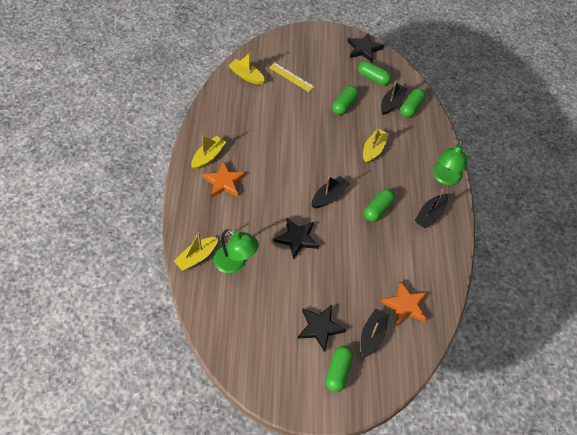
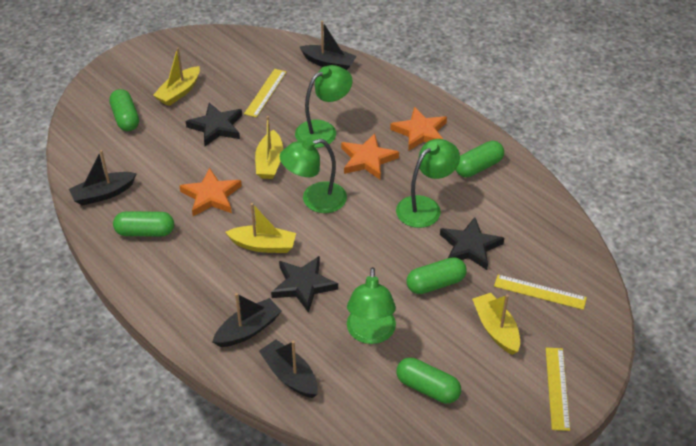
green lamp: 2 -> 4
orange star: 2 -> 3
yellow ruler: 1 -> 3

